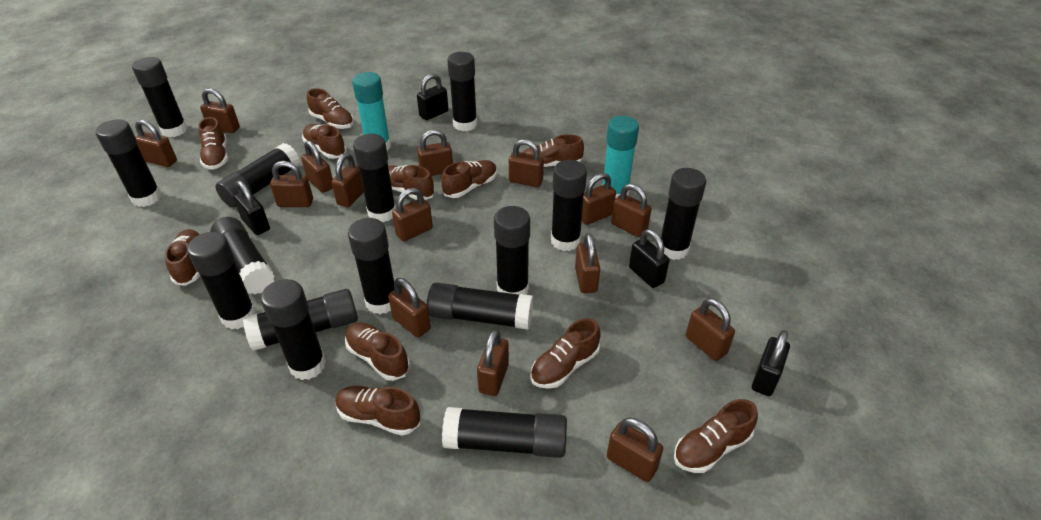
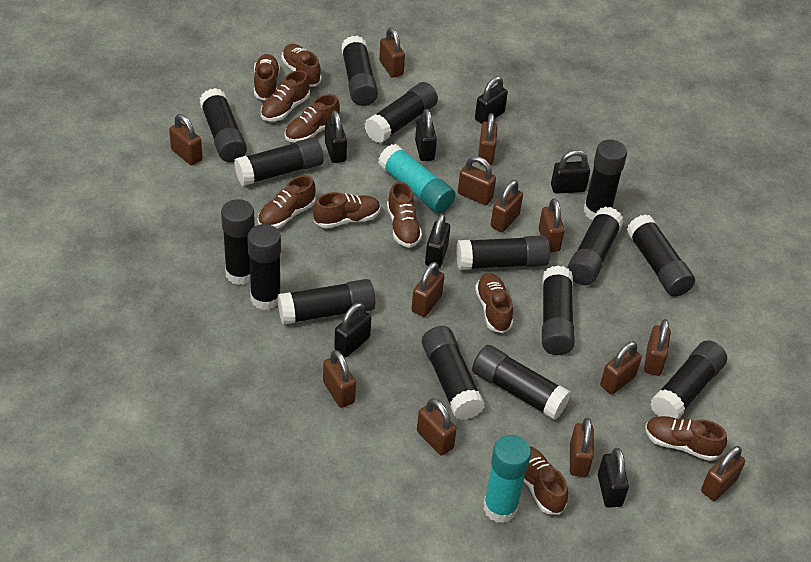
black padlock: 4 -> 7
brown padlock: 15 -> 13
brown shoe: 11 -> 10

